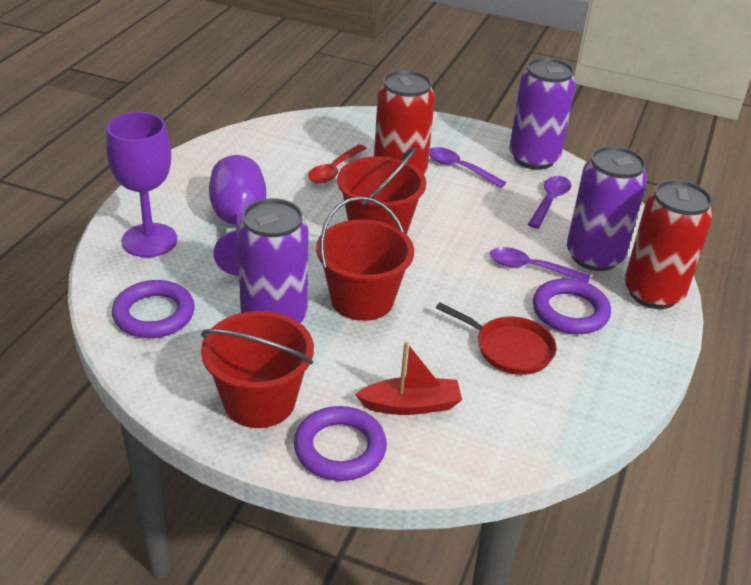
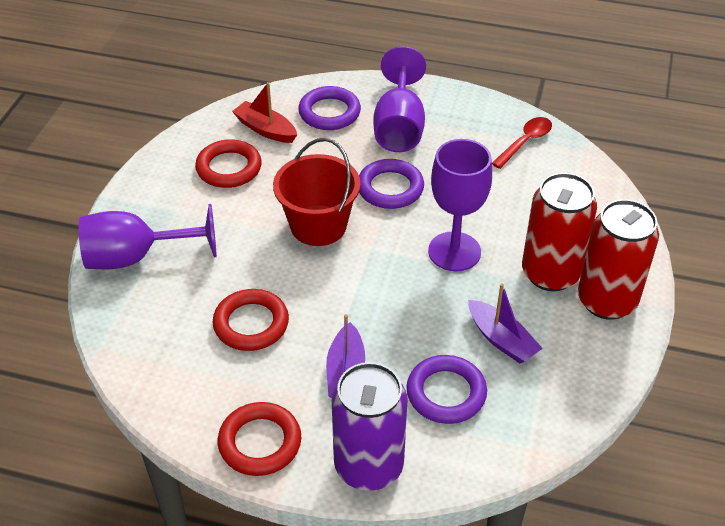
purple boat: 0 -> 2
purple can: 3 -> 1
purple goblet: 2 -> 3
purple spoon: 3 -> 0
red bucket: 3 -> 1
red pan: 1 -> 0
red ring: 0 -> 3

